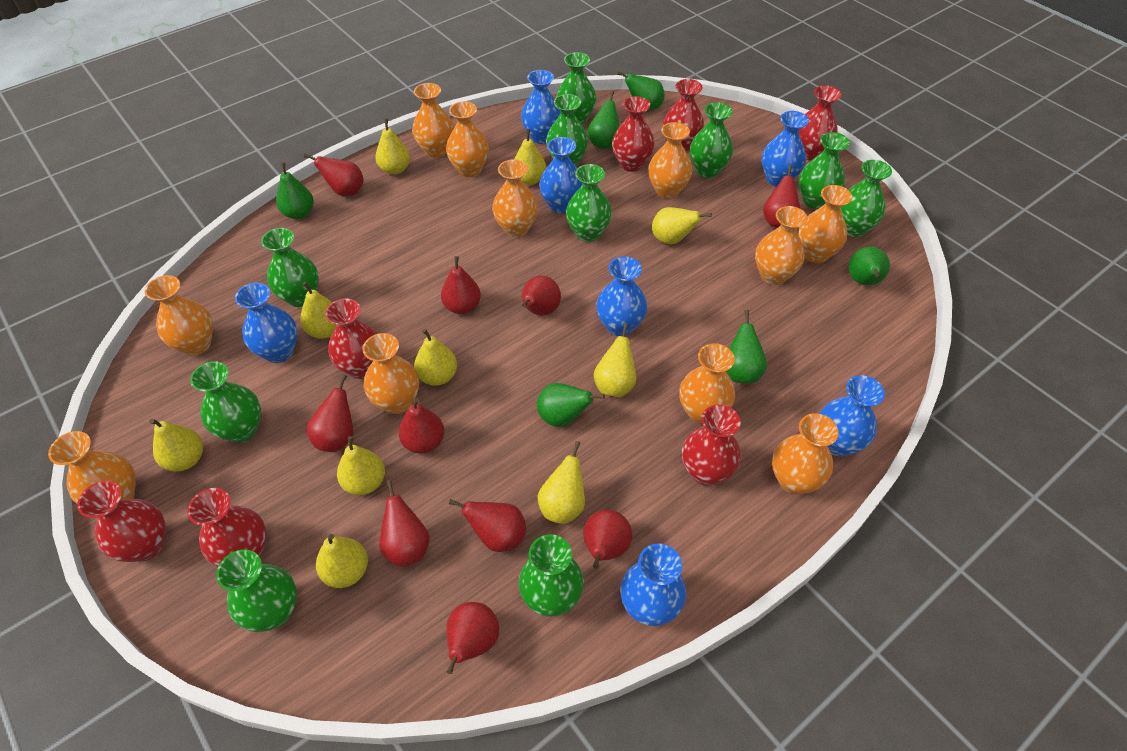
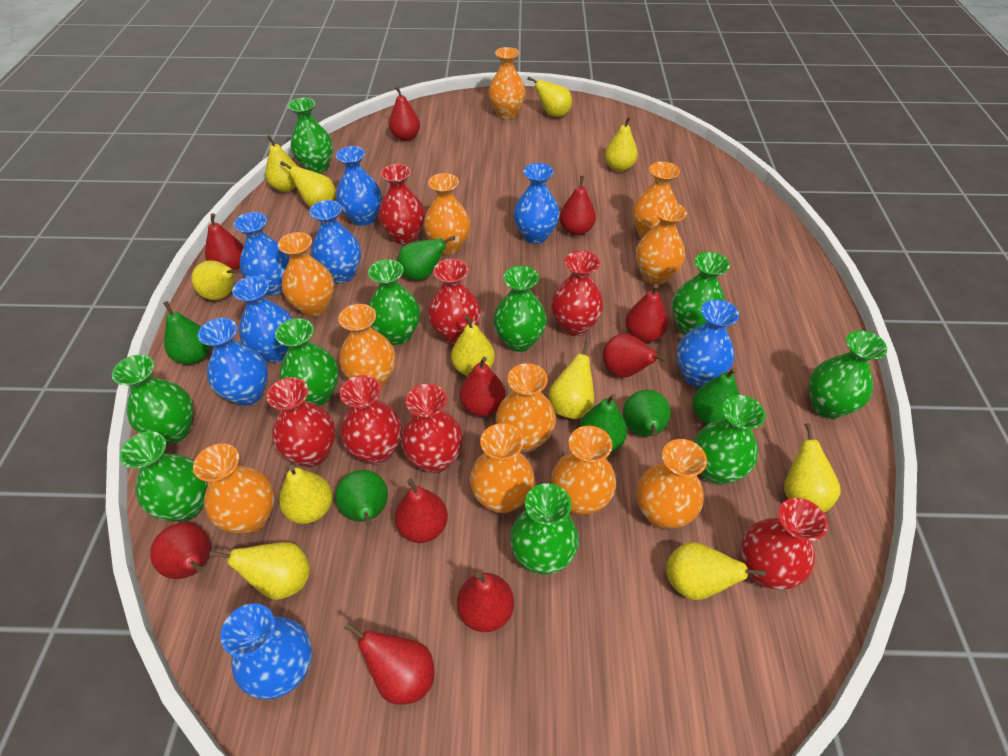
blue vase: 7 -> 8
yellow pear: 10 -> 11

